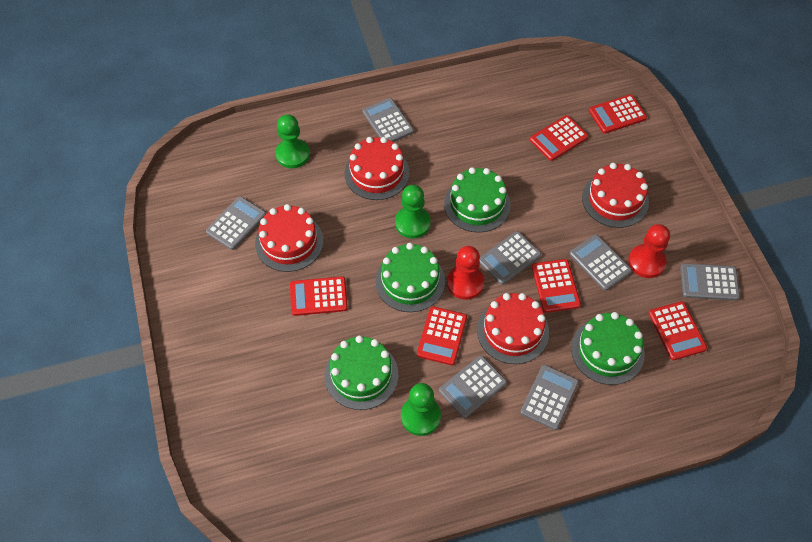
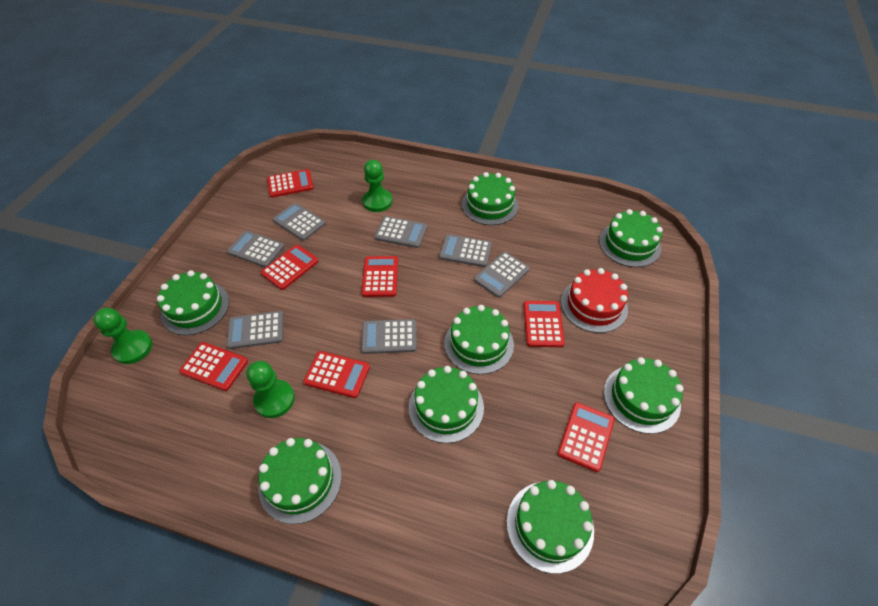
green cake: 4 -> 8
red cake: 4 -> 1
red calculator: 6 -> 7
red pawn: 2 -> 0

